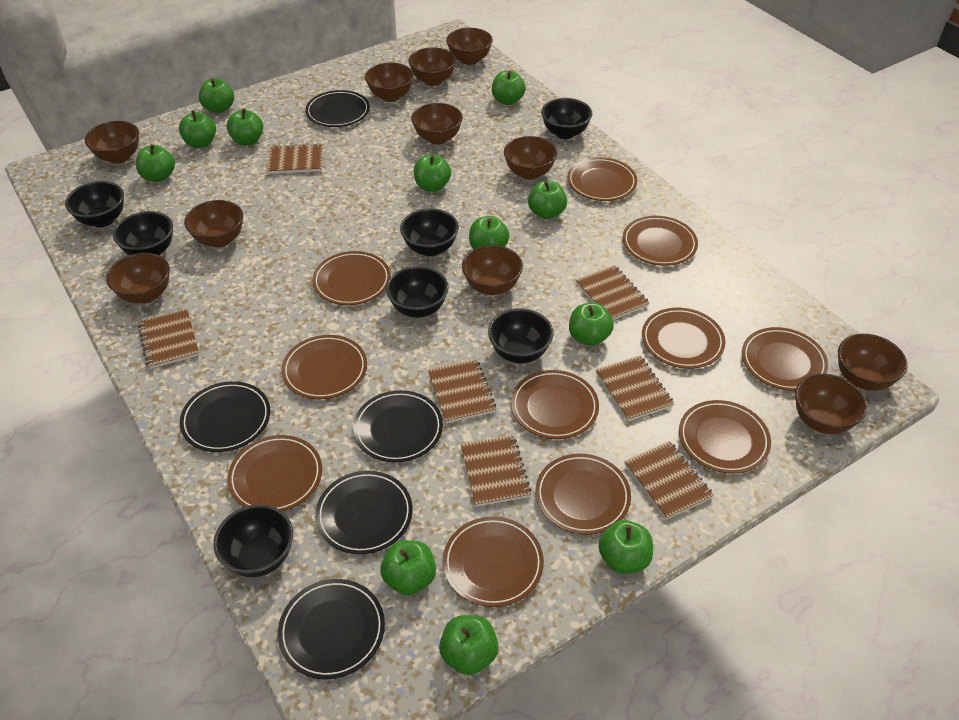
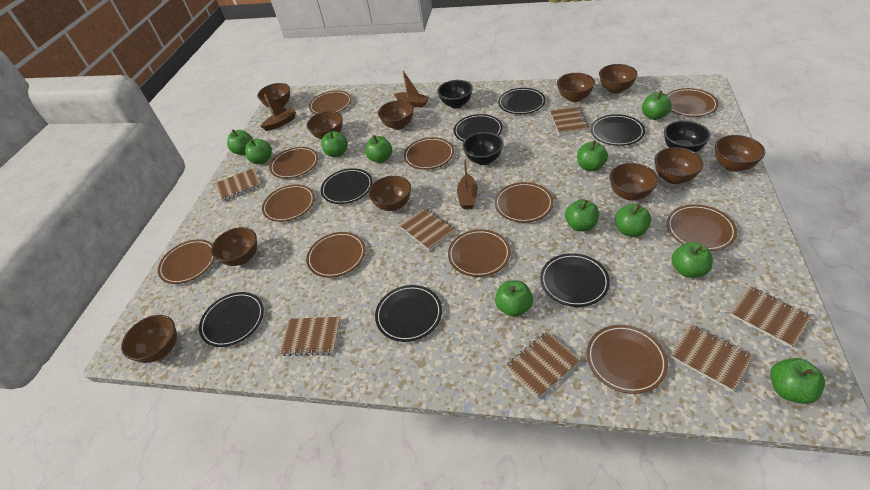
black bowl: 7 -> 3
black plate: 5 -> 7
brown boat: 0 -> 3
green apple: 12 -> 11

